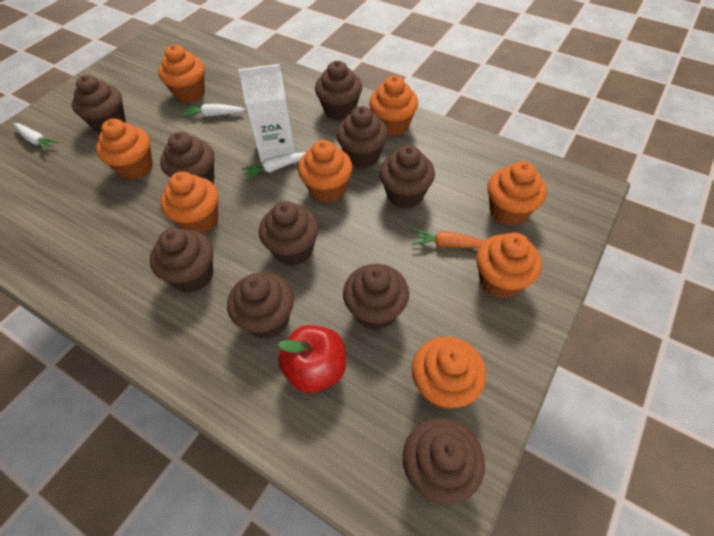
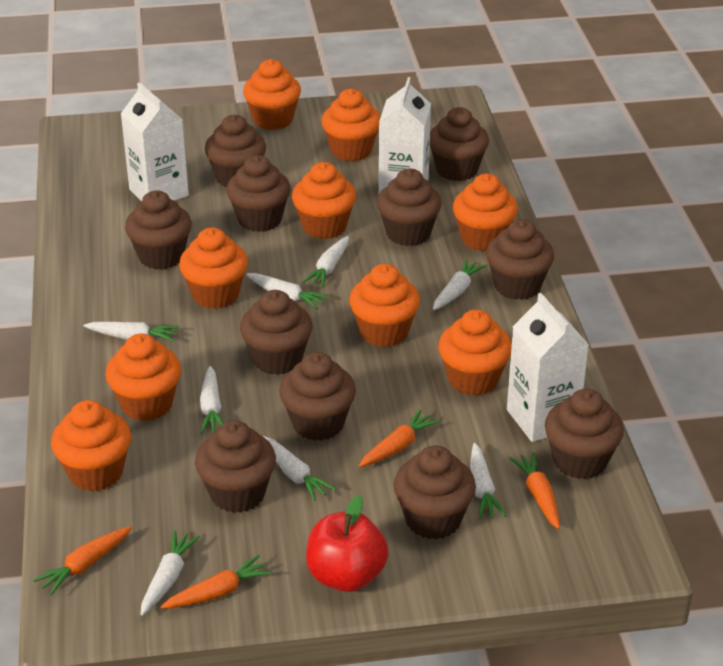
brown cupcake: 10 -> 11
orange carrot: 1 -> 4
orange cupcake: 8 -> 9
white carrot: 3 -> 8
white carton: 1 -> 3

